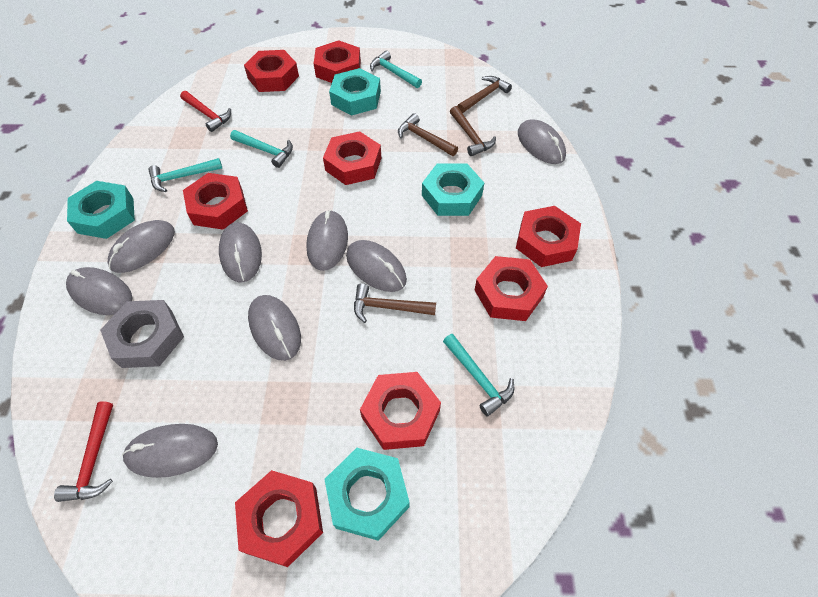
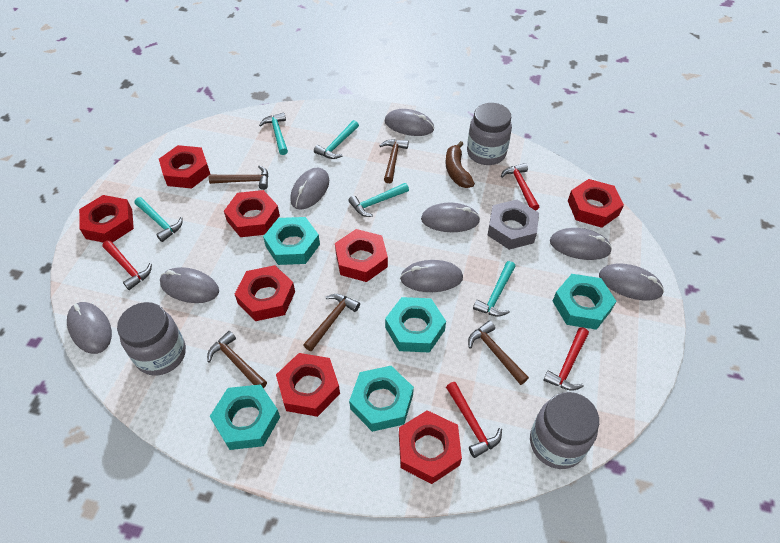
brown banana: 0 -> 1
brown hammer: 4 -> 5
grey jar: 0 -> 3
red hammer: 2 -> 4
turquoise hammer: 4 -> 5
turquoise nut: 4 -> 5

